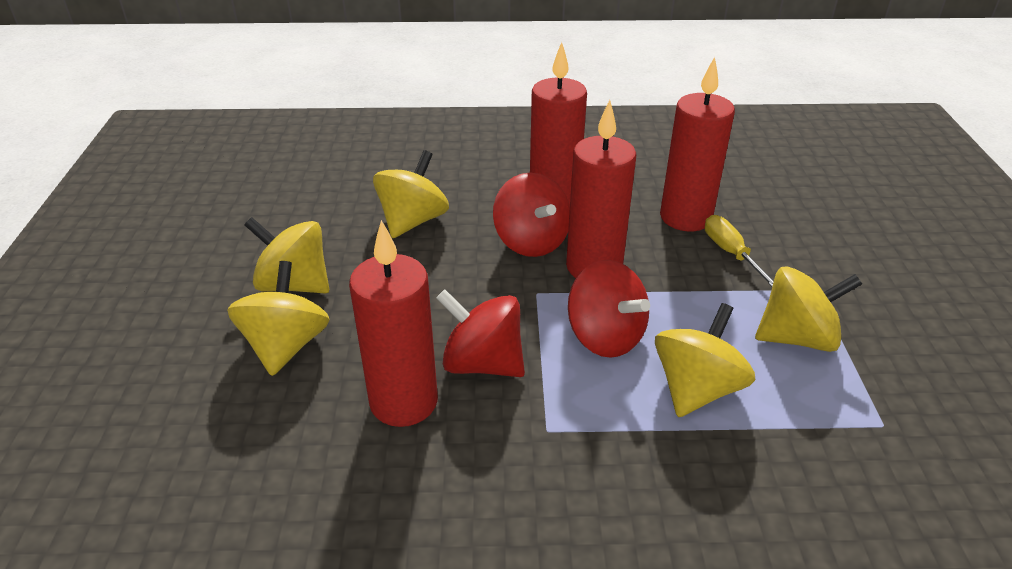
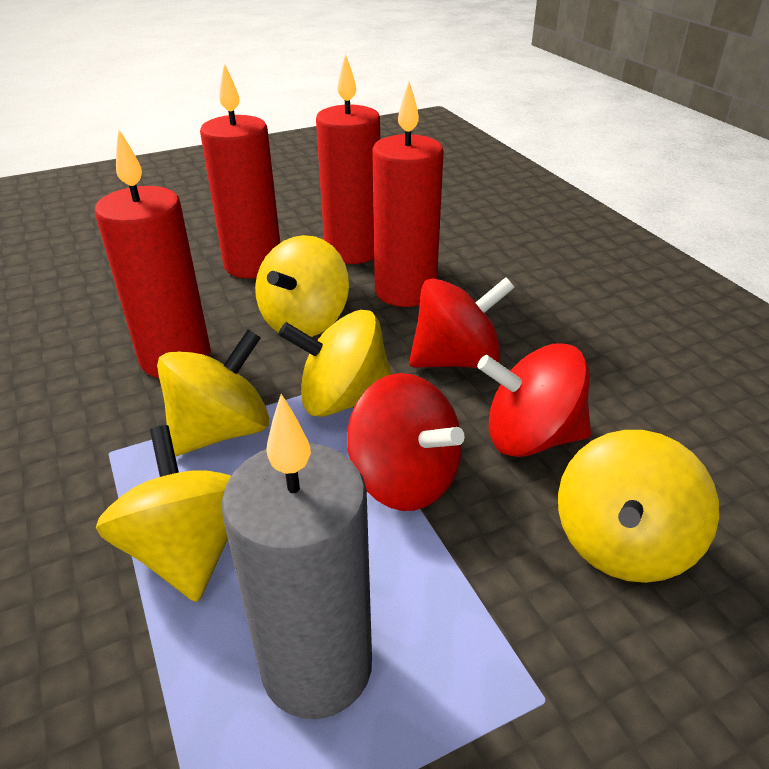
grey candle: 0 -> 1
yellow screwdriver: 1 -> 0

